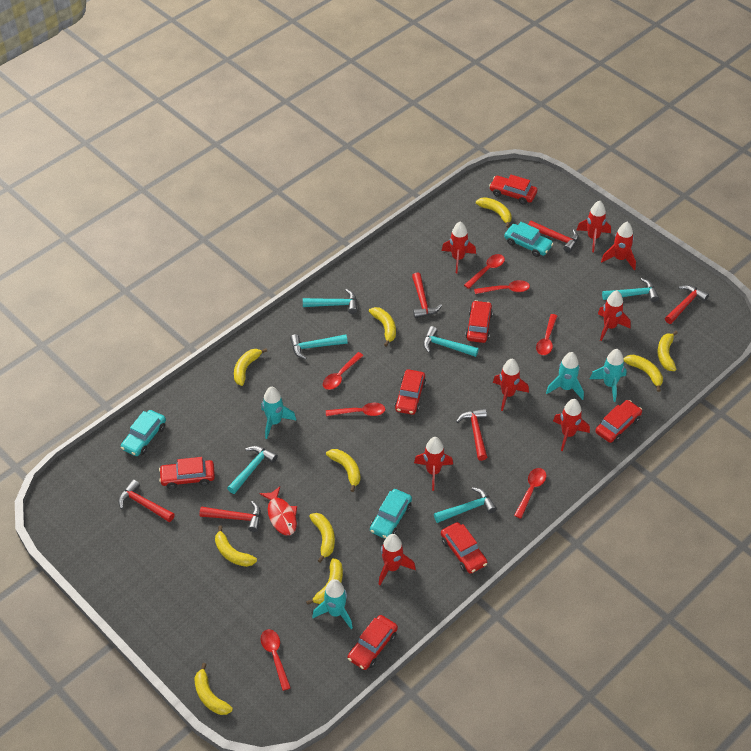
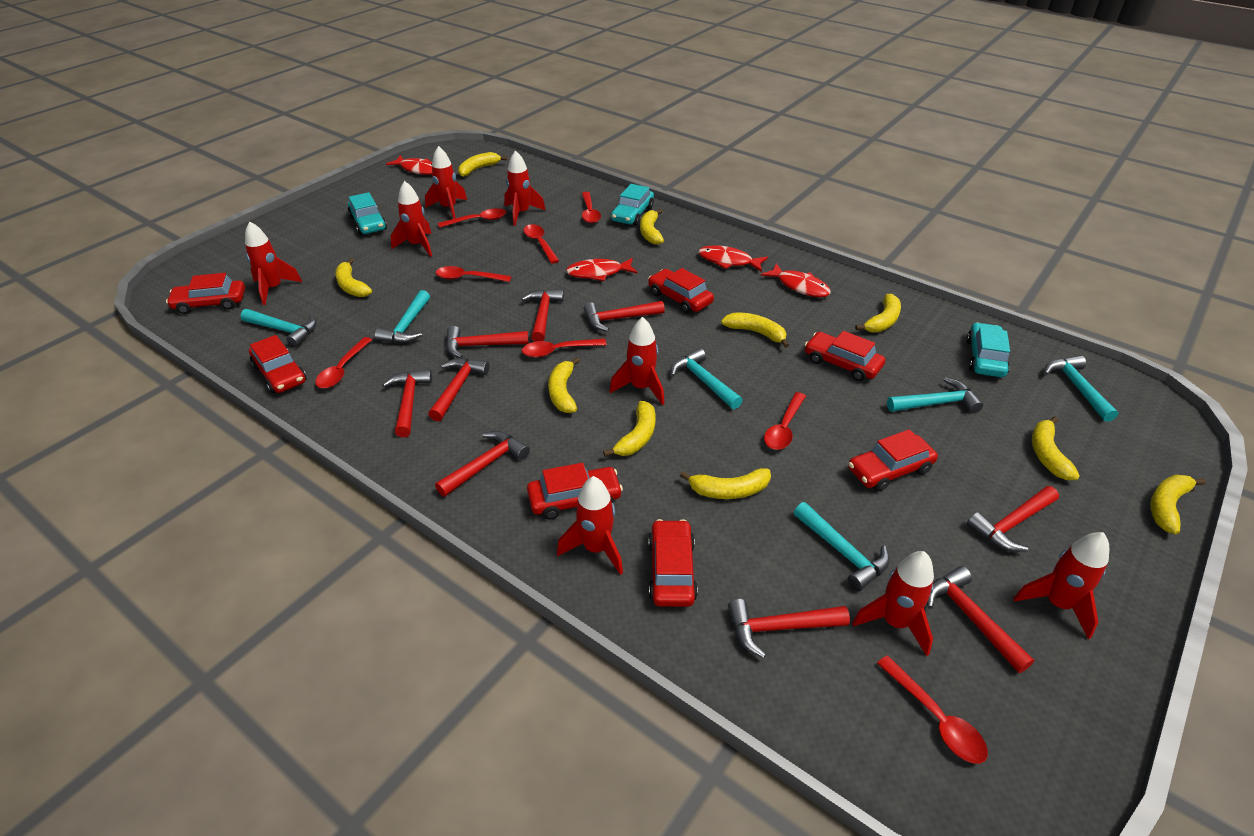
red fish: 1 -> 4
red hammer: 6 -> 9
red spoon: 7 -> 8
turquoise rocket: 4 -> 0

